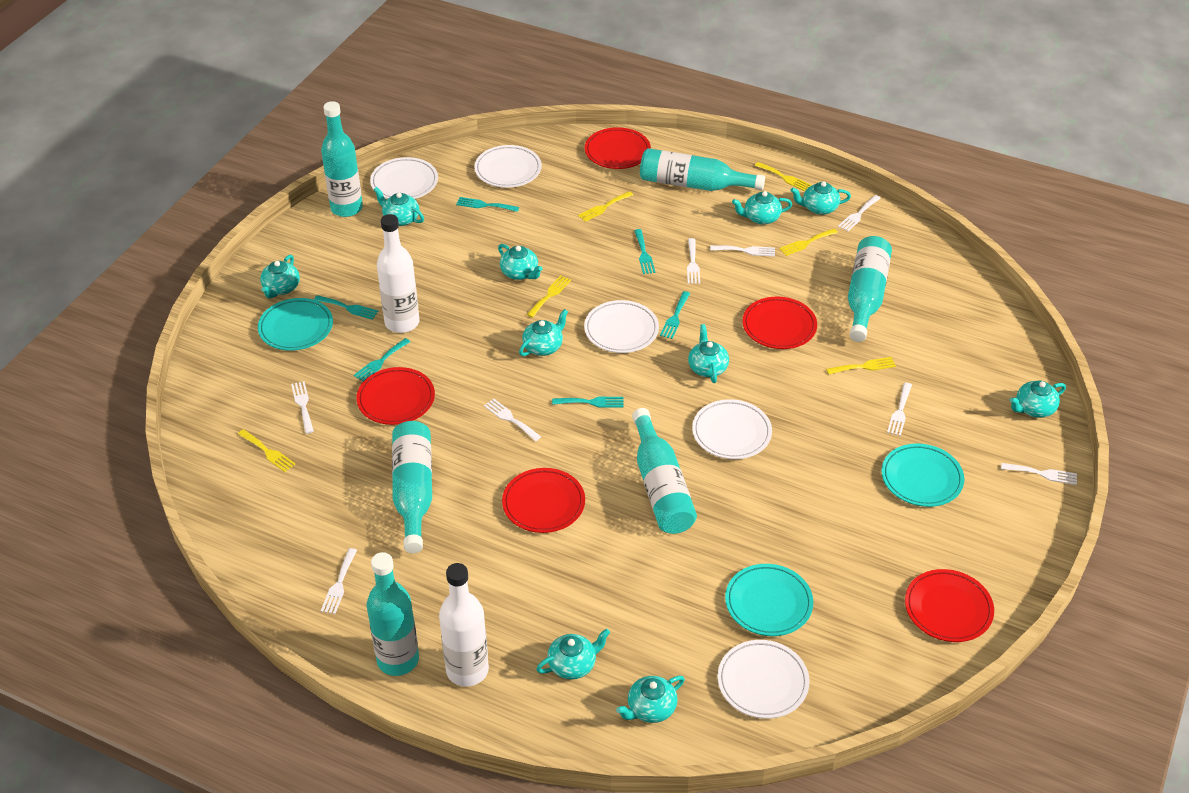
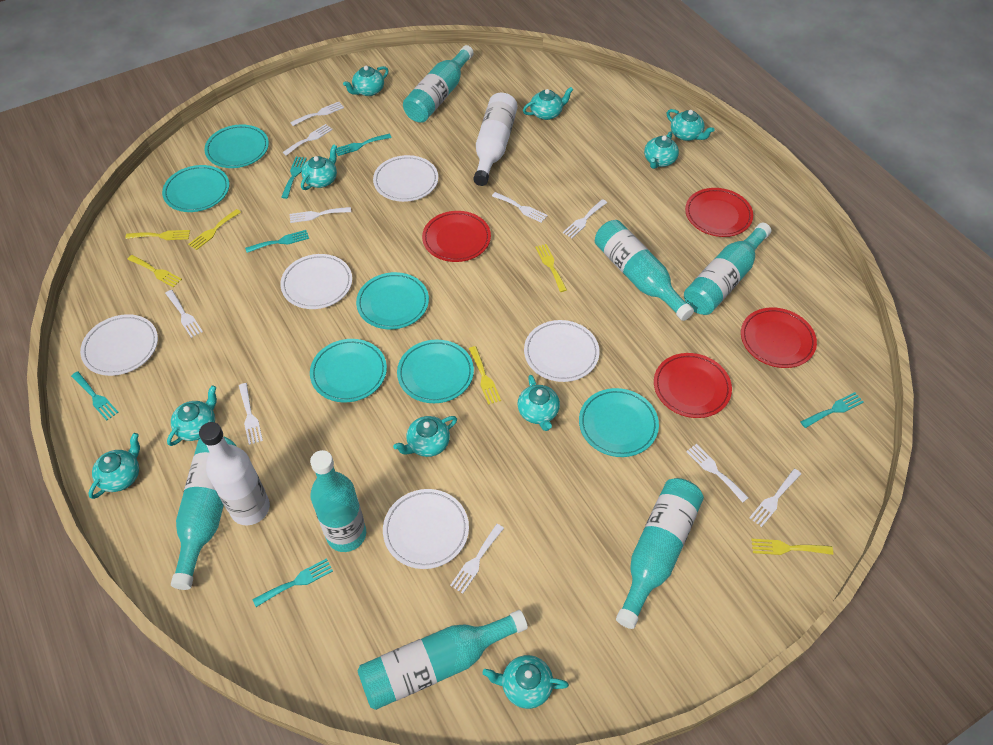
red plate: 5 -> 4
turquoise bottle: 6 -> 7
turquoise plate: 3 -> 6
white fork: 8 -> 10

